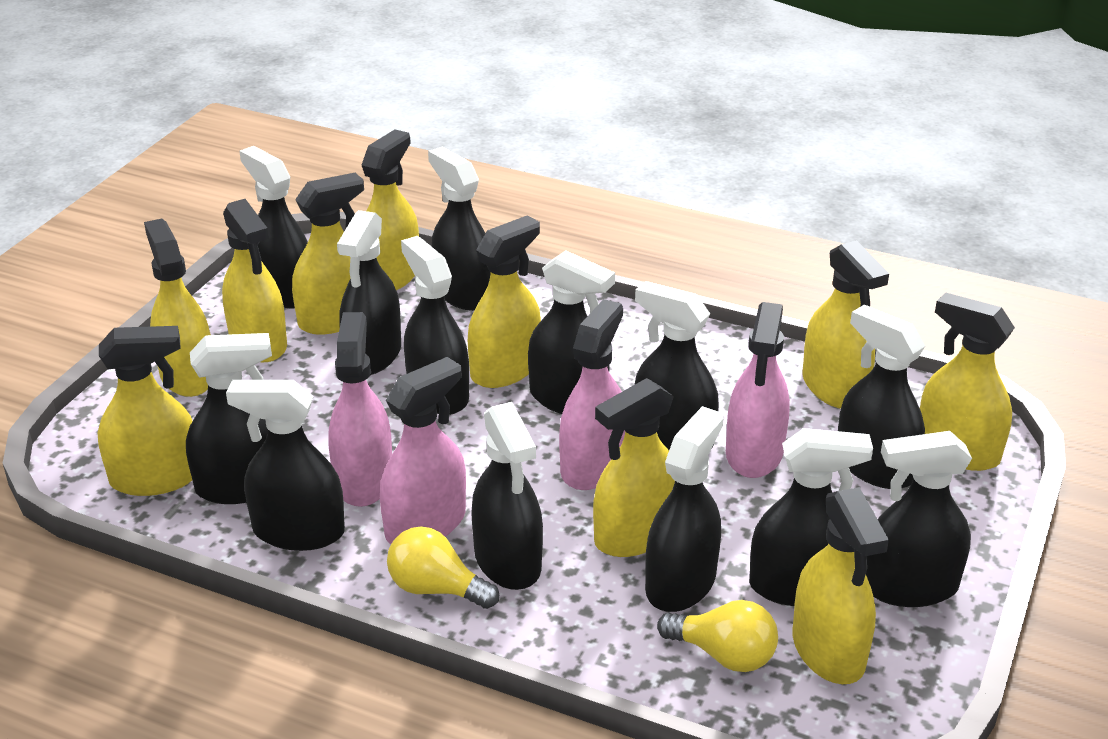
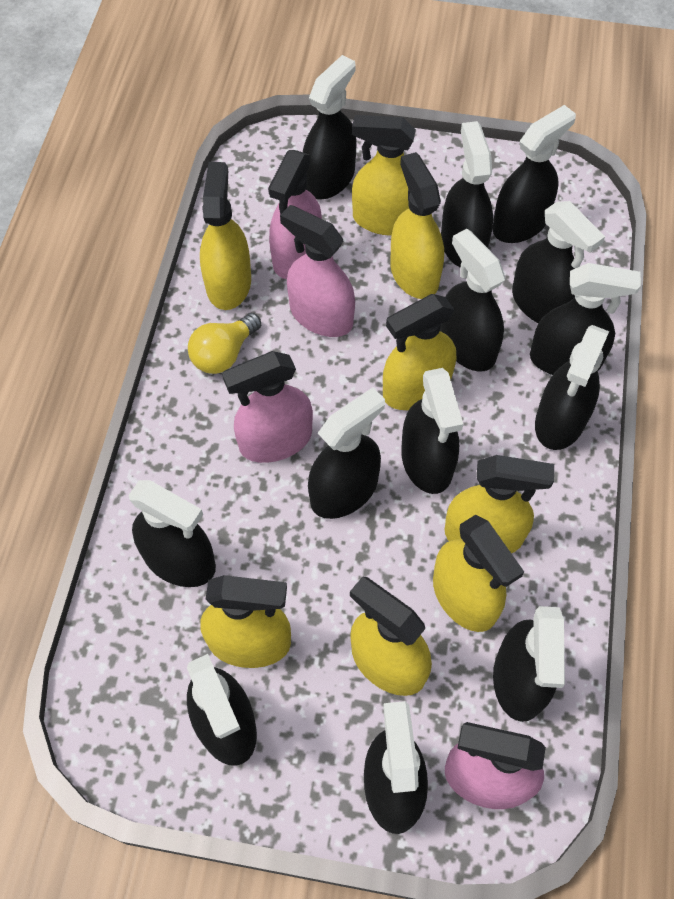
yellow light bulb: 2 -> 1
yellow spray bottle: 10 -> 8

